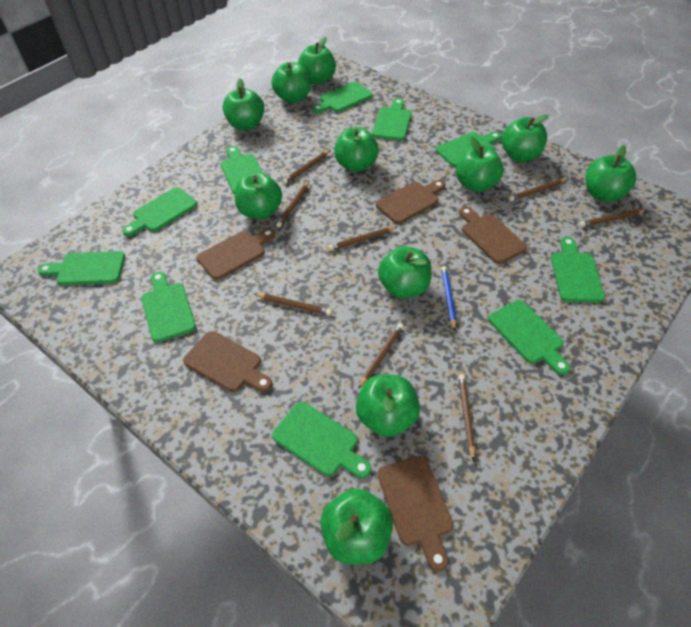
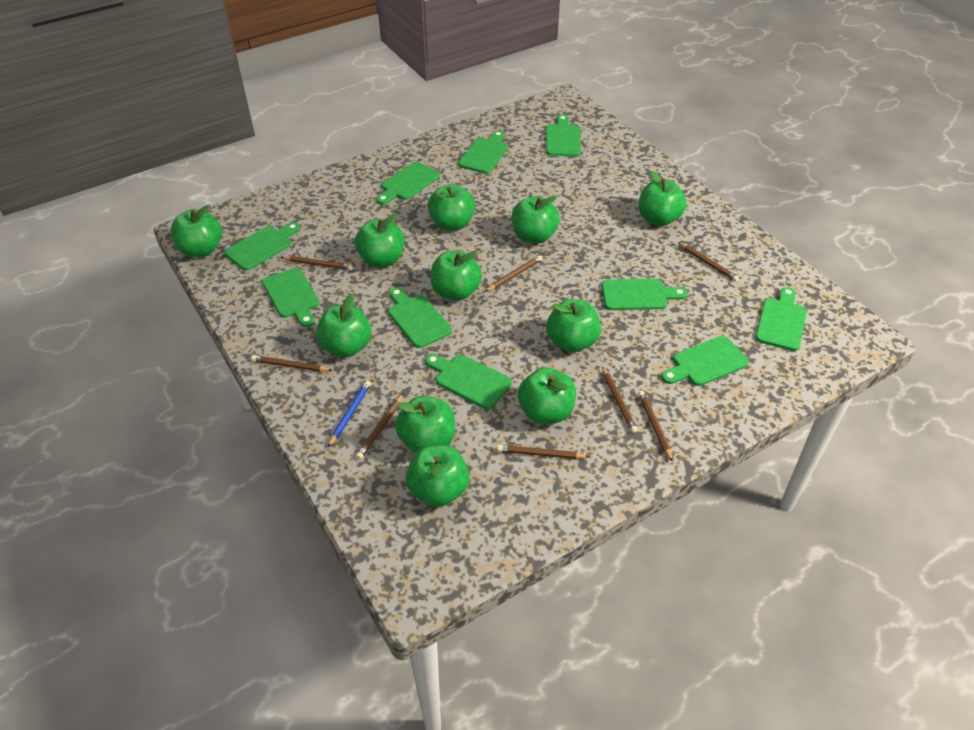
brown cutting board: 5 -> 0

